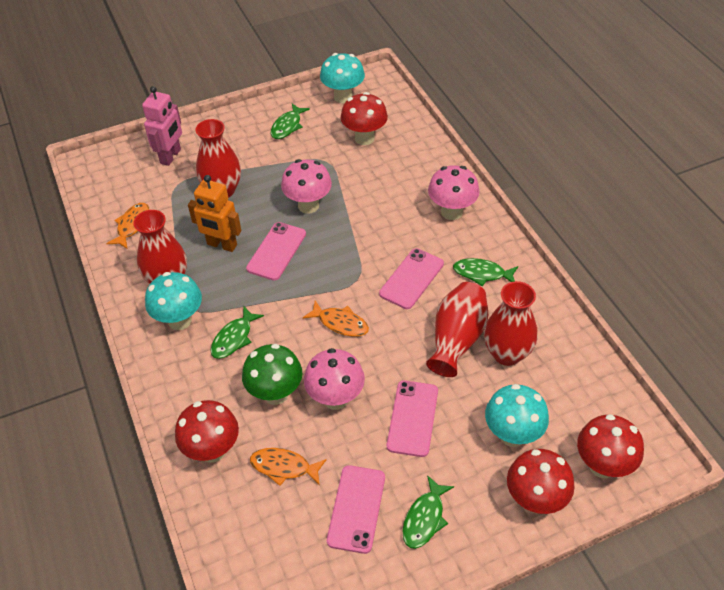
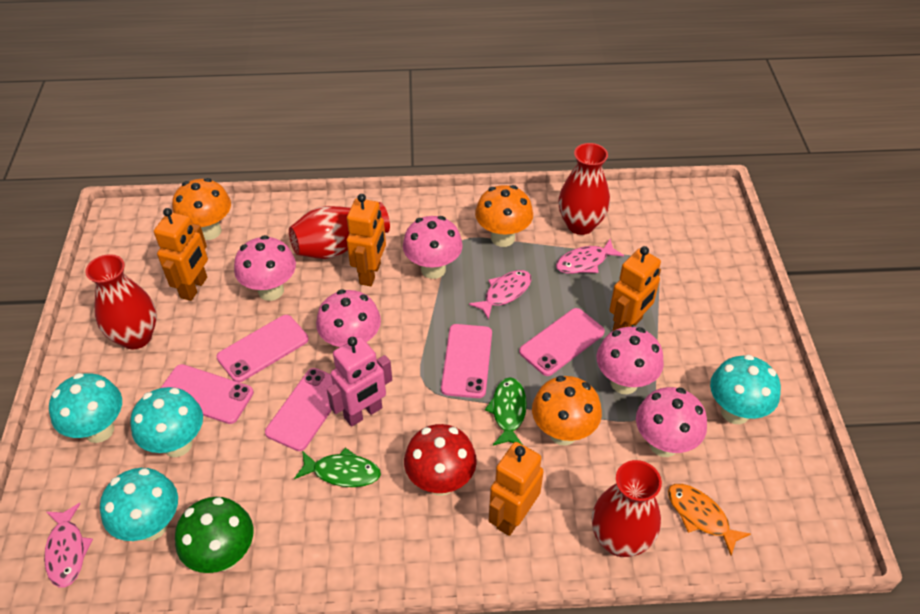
green fish: 4 -> 2
orange fish: 3 -> 1
orange mushroom: 0 -> 3
orange robot: 1 -> 4
pink fish: 0 -> 3
pink mushroom: 3 -> 5
pink phone: 4 -> 5
red mushroom: 4 -> 1
turquoise mushroom: 3 -> 4

